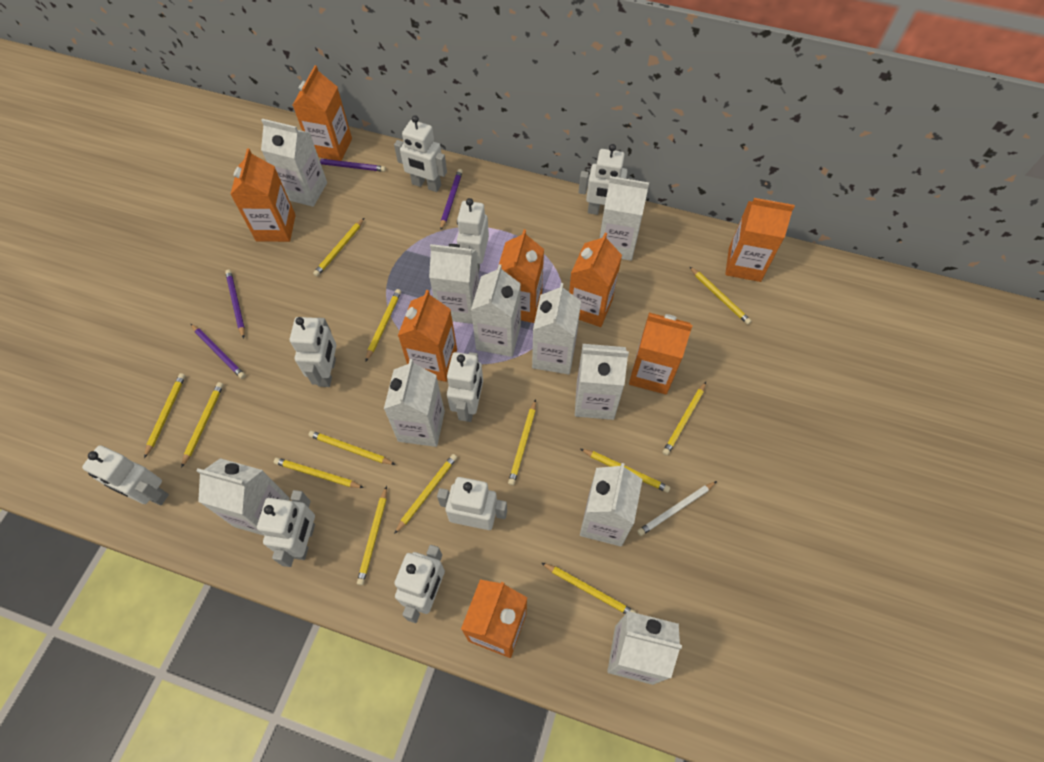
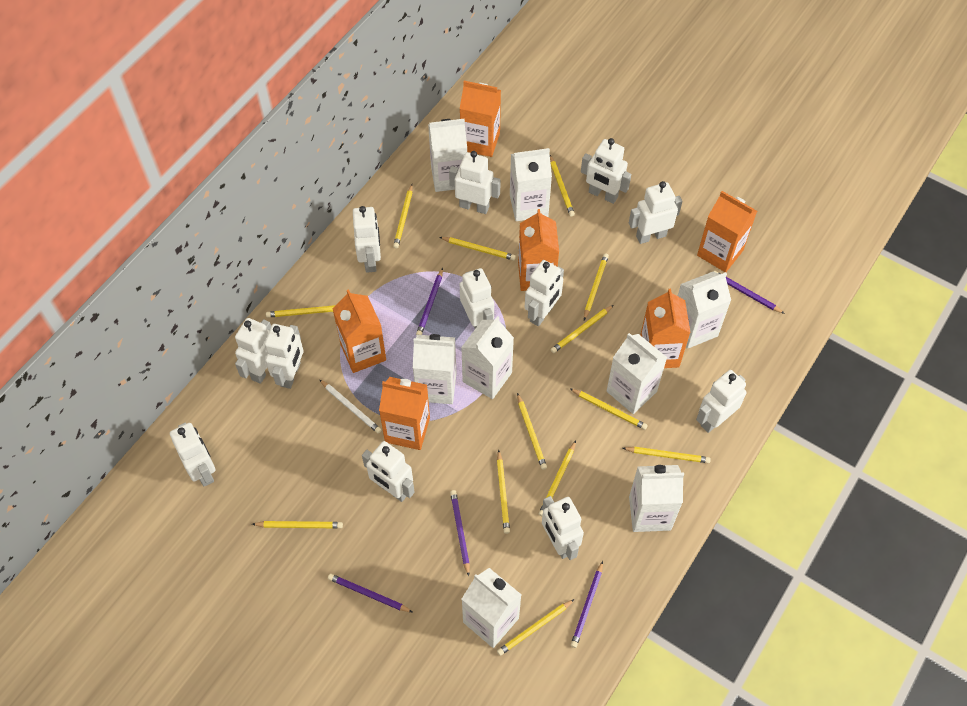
orange carton: 8 -> 6
purple pencil: 4 -> 5
white carton: 10 -> 8
white robot: 9 -> 12

